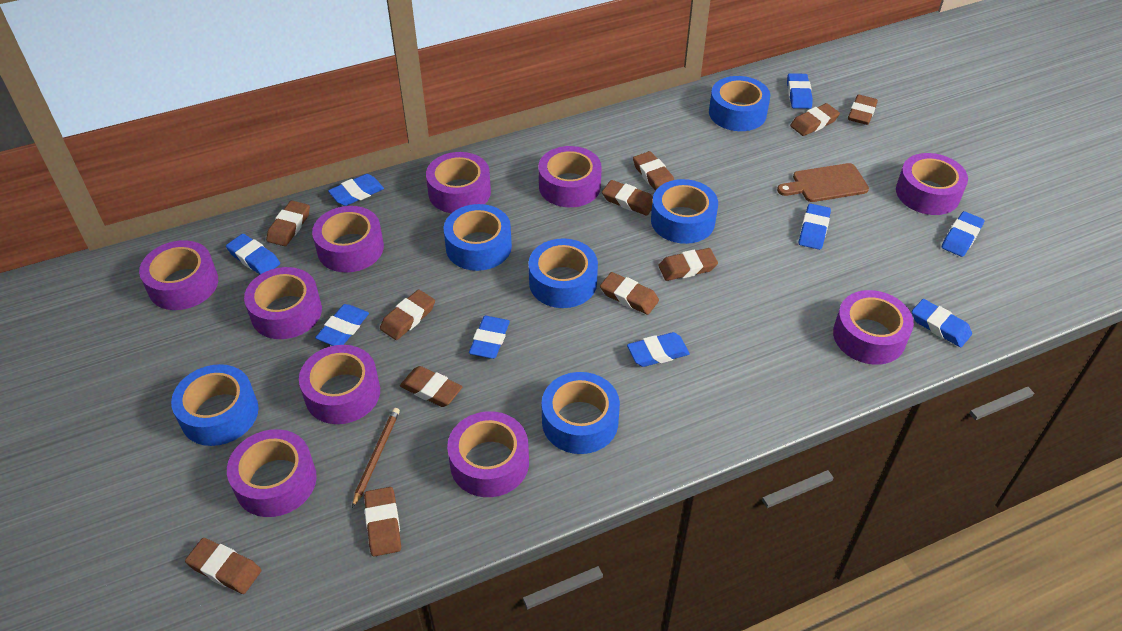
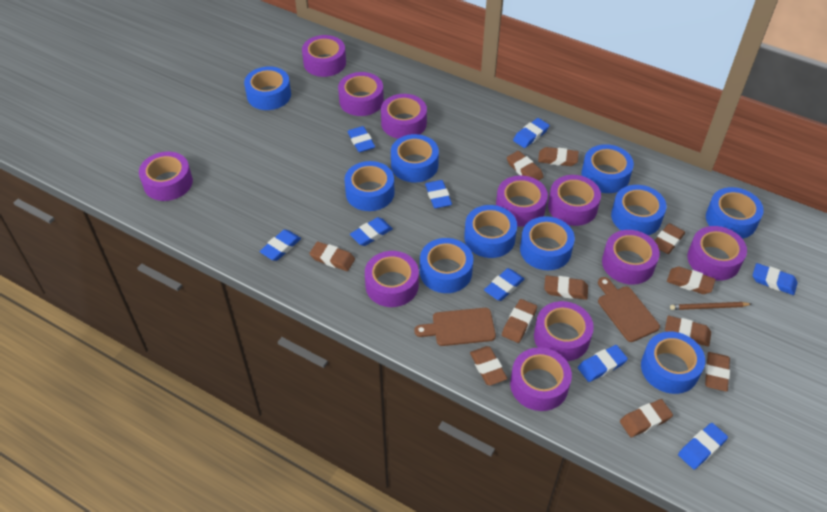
blue tape: 6 -> 10
brown cutting board: 1 -> 2
purple tape: 10 -> 11

